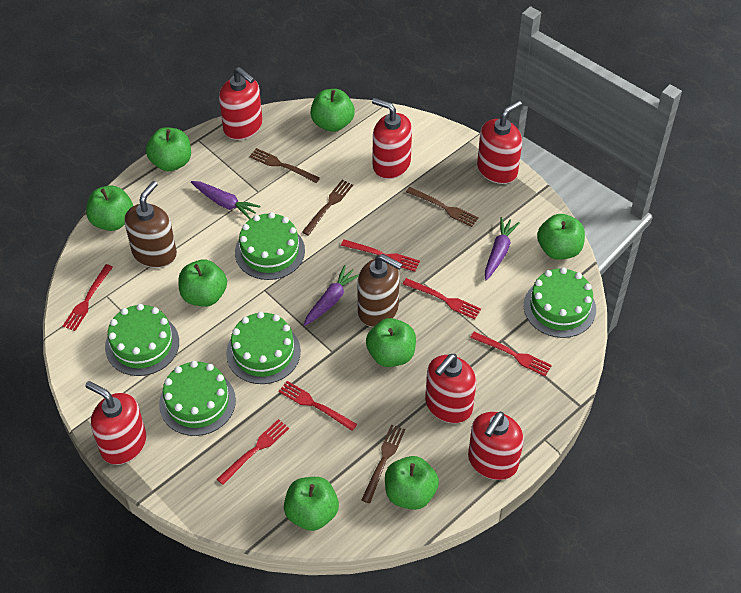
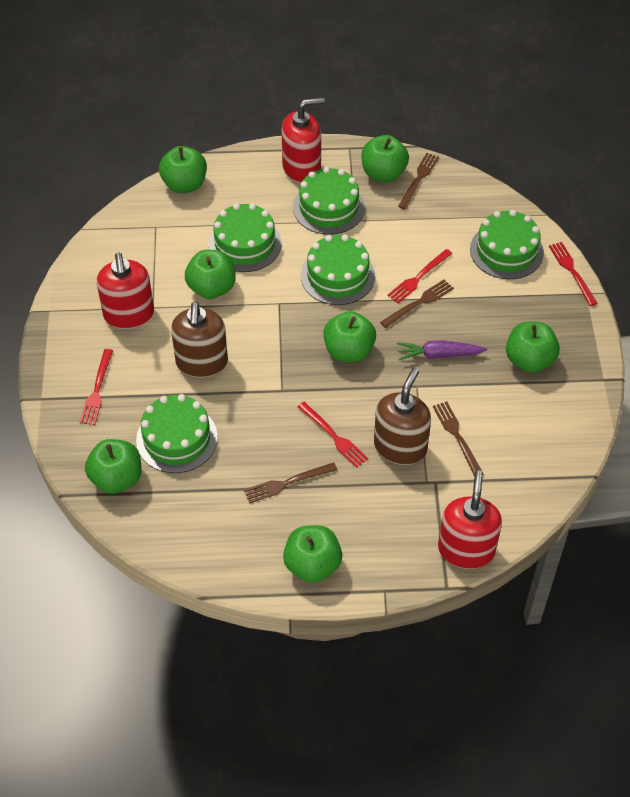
green apple: 8 -> 7
purple carrot: 3 -> 1
red fork: 6 -> 4
red soap dispenser: 6 -> 3

